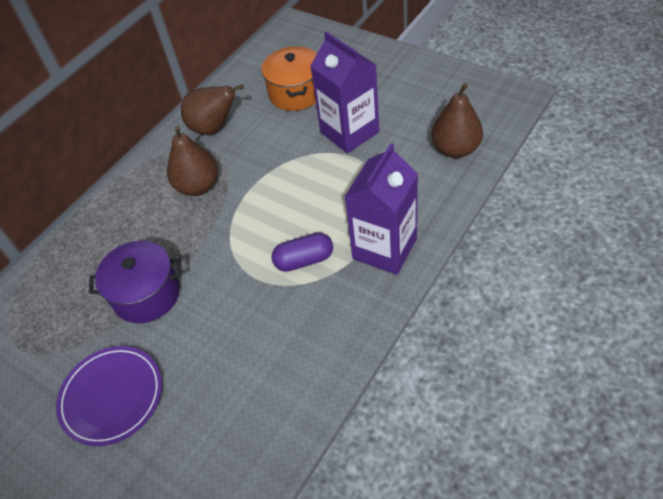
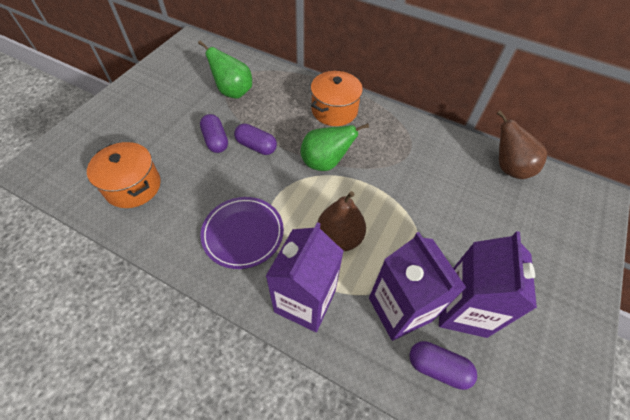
brown pear: 3 -> 2
green pear: 0 -> 2
orange pot: 1 -> 2
purple capsule: 1 -> 3
purple carton: 2 -> 3
purple pot: 1 -> 0

